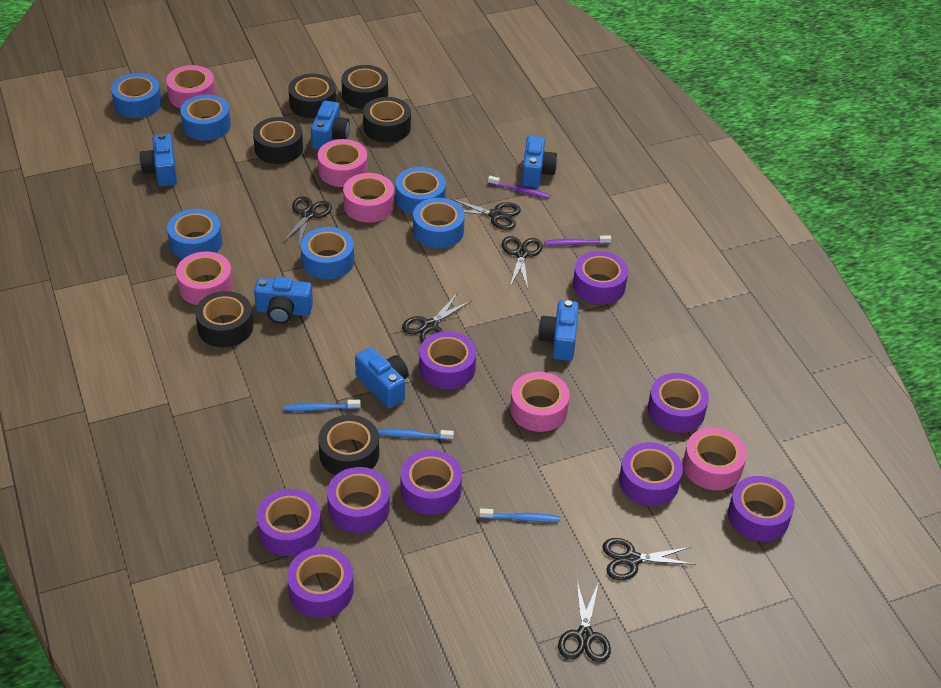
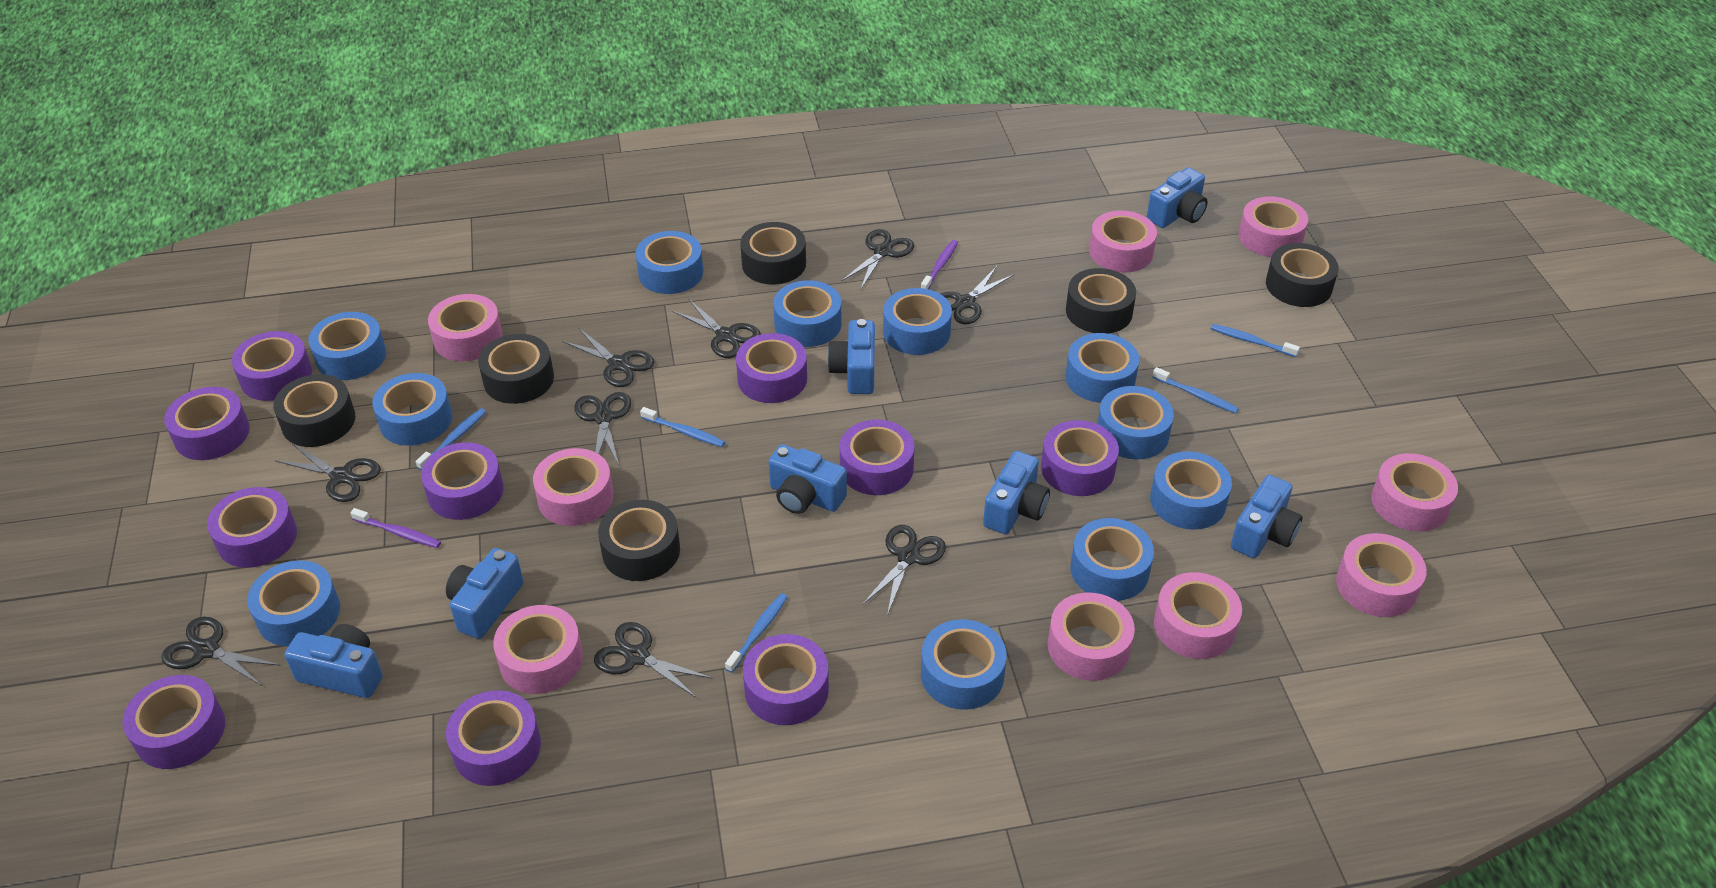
black scissors: 6 -> 9
blue camera: 6 -> 7
blue tape: 6 -> 11
blue toothbrush: 3 -> 5
pink tape: 6 -> 9
purple tape: 9 -> 10

